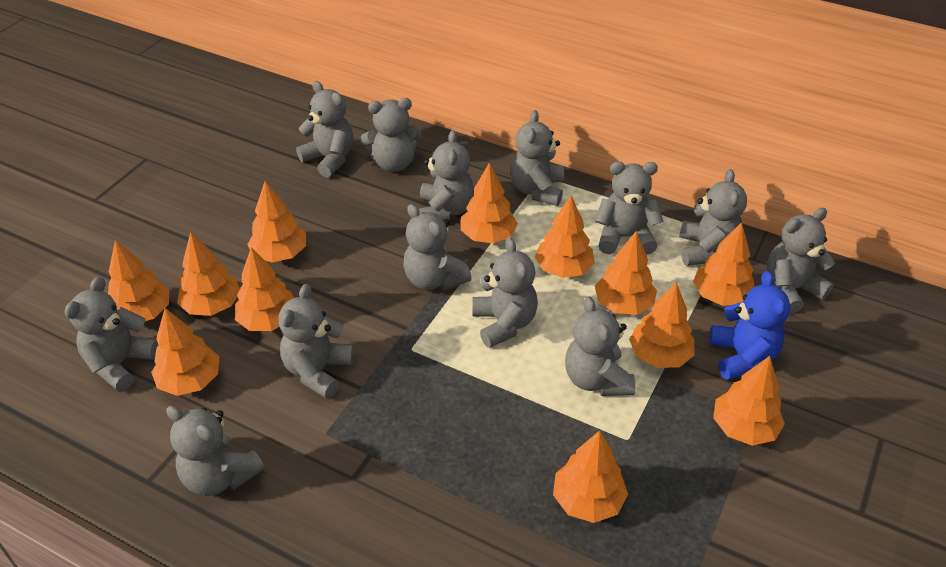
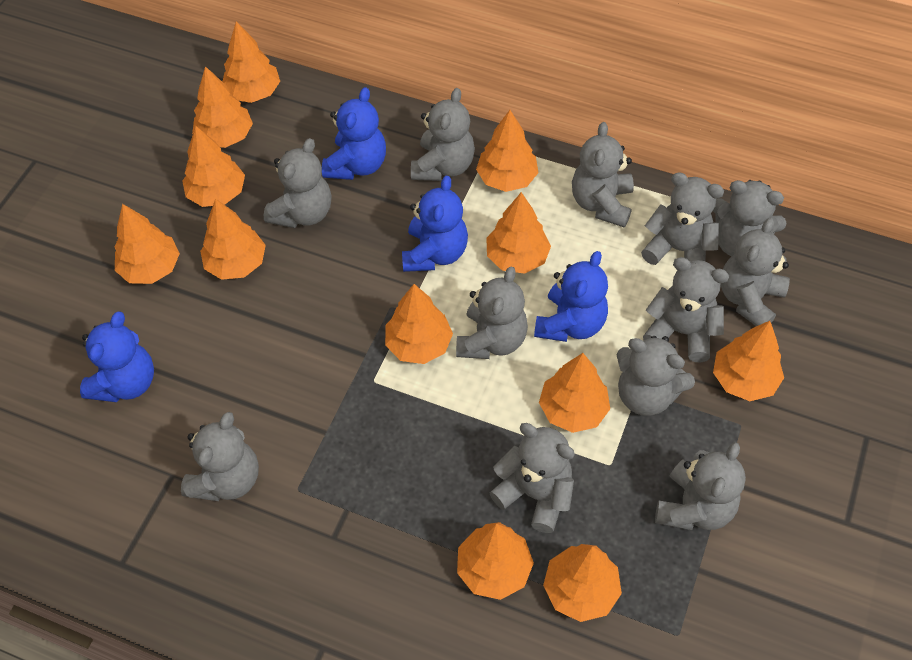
blue teddy bear: 1 -> 4
grey teddy bear: 13 -> 12

